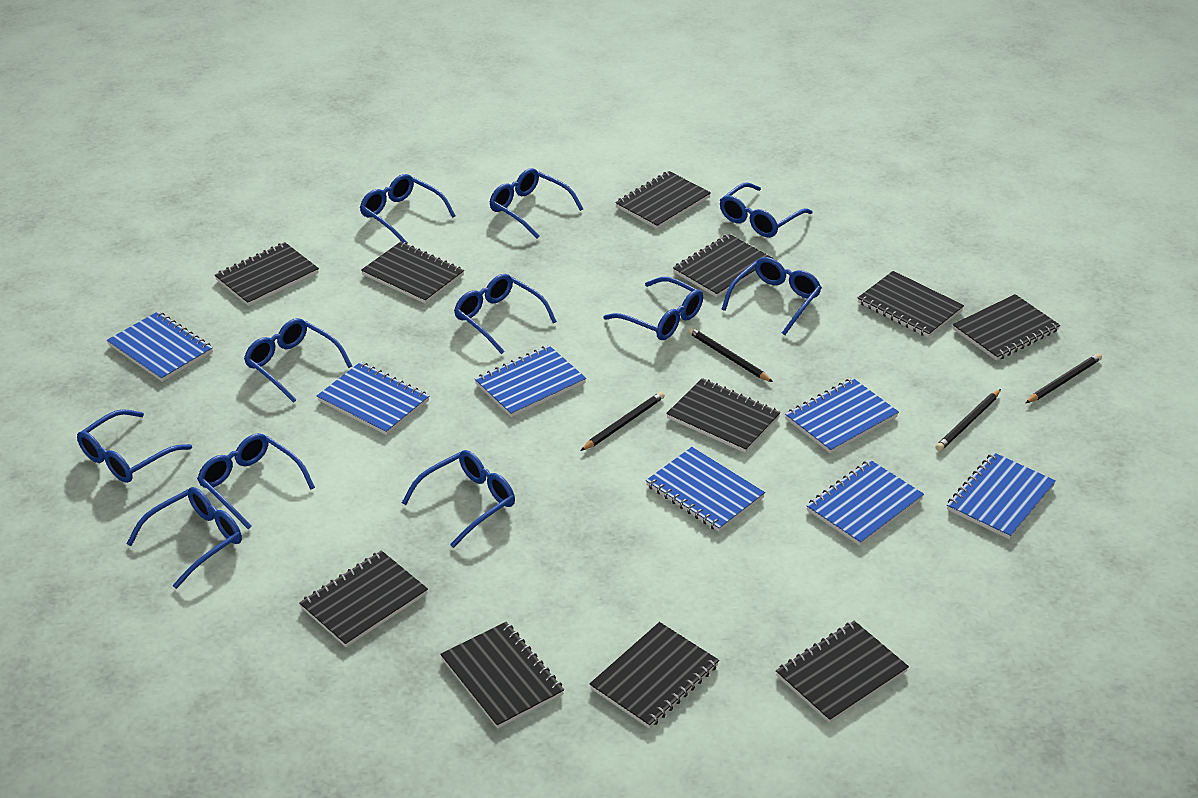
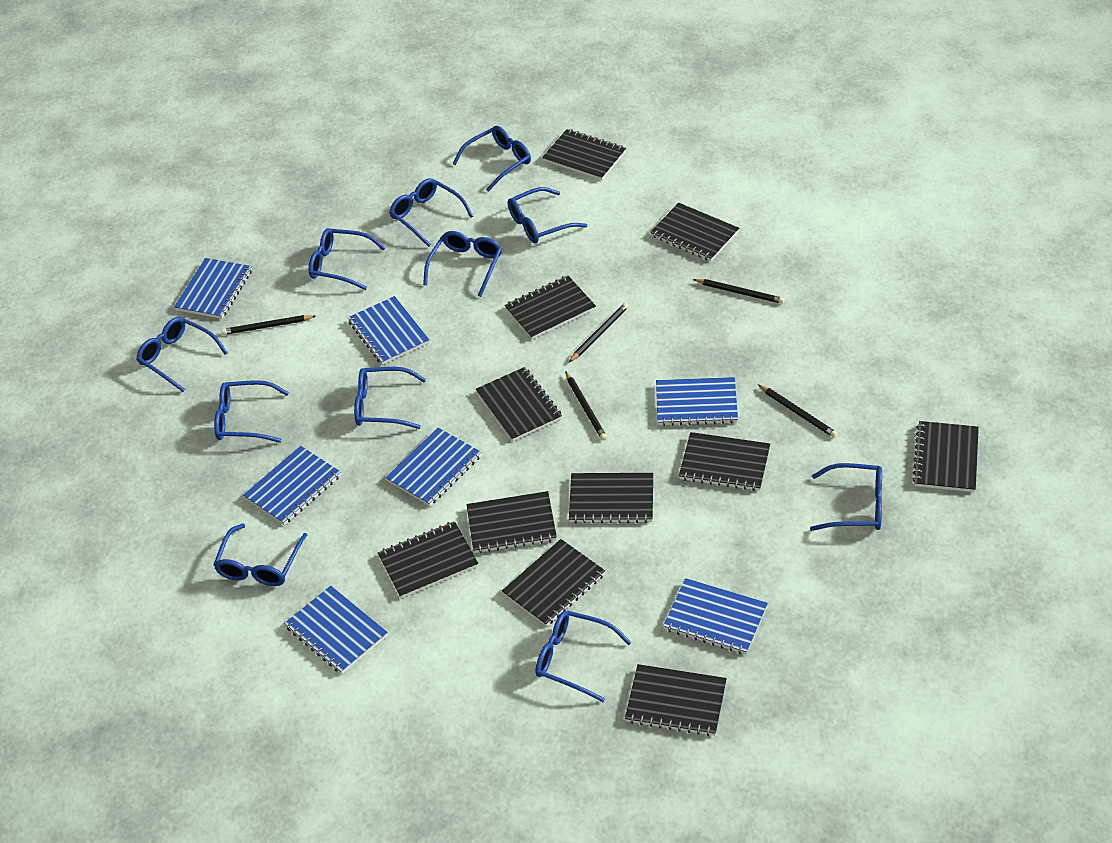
black pencil: 4 -> 5

